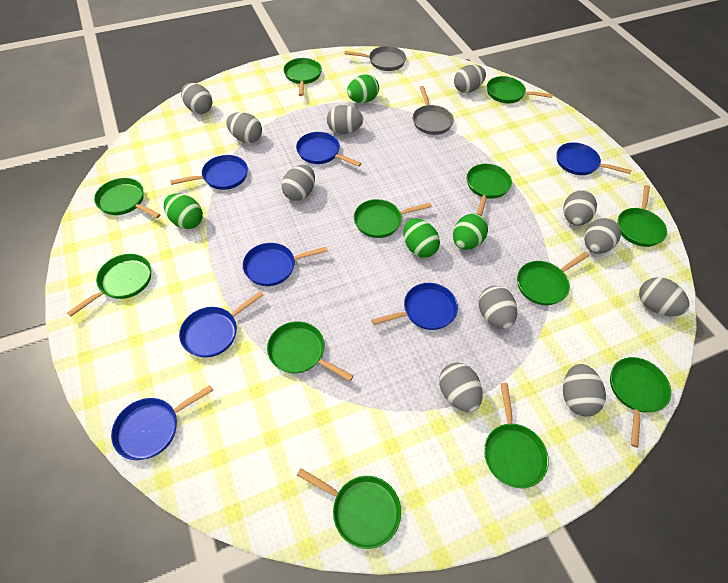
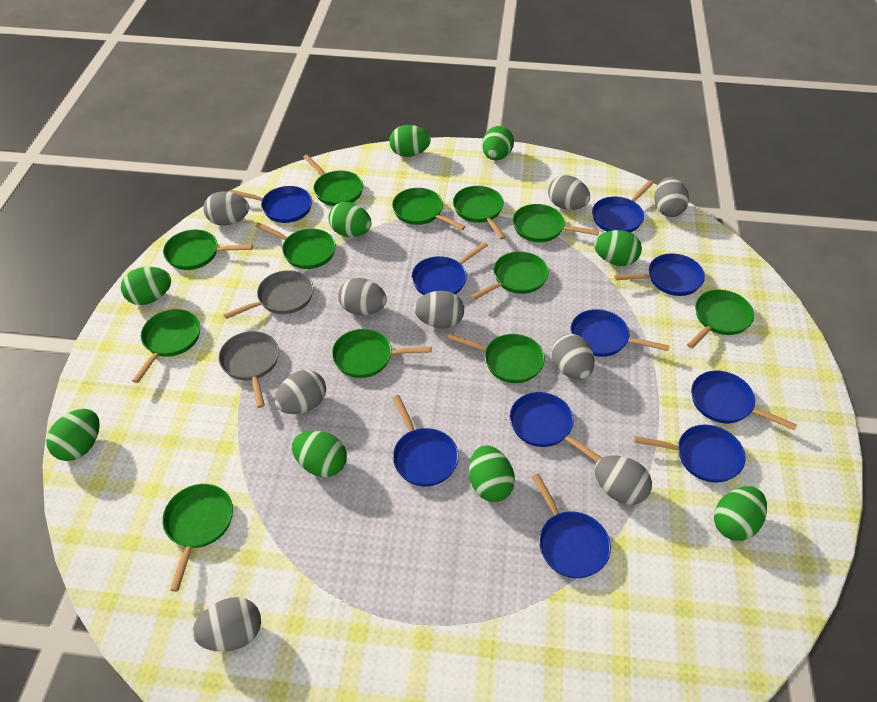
blue pan: 7 -> 10
green egg: 4 -> 9
grey egg: 11 -> 9

